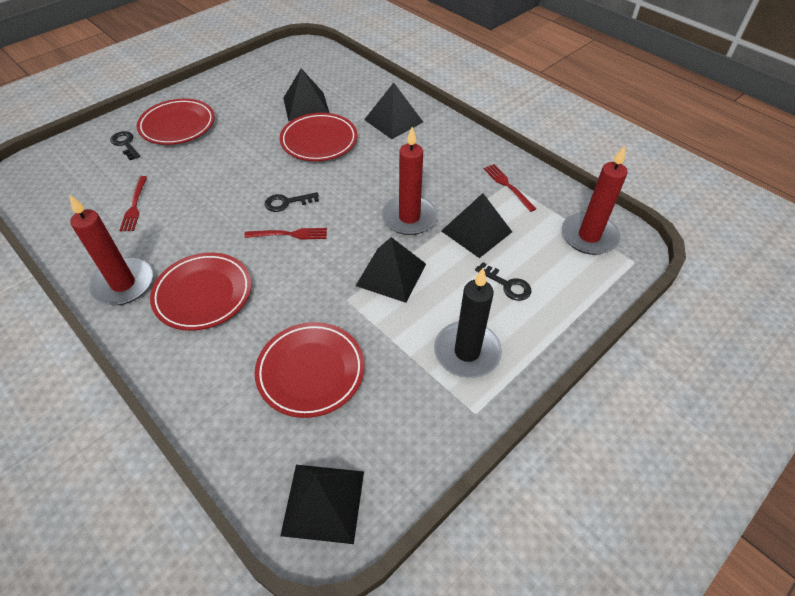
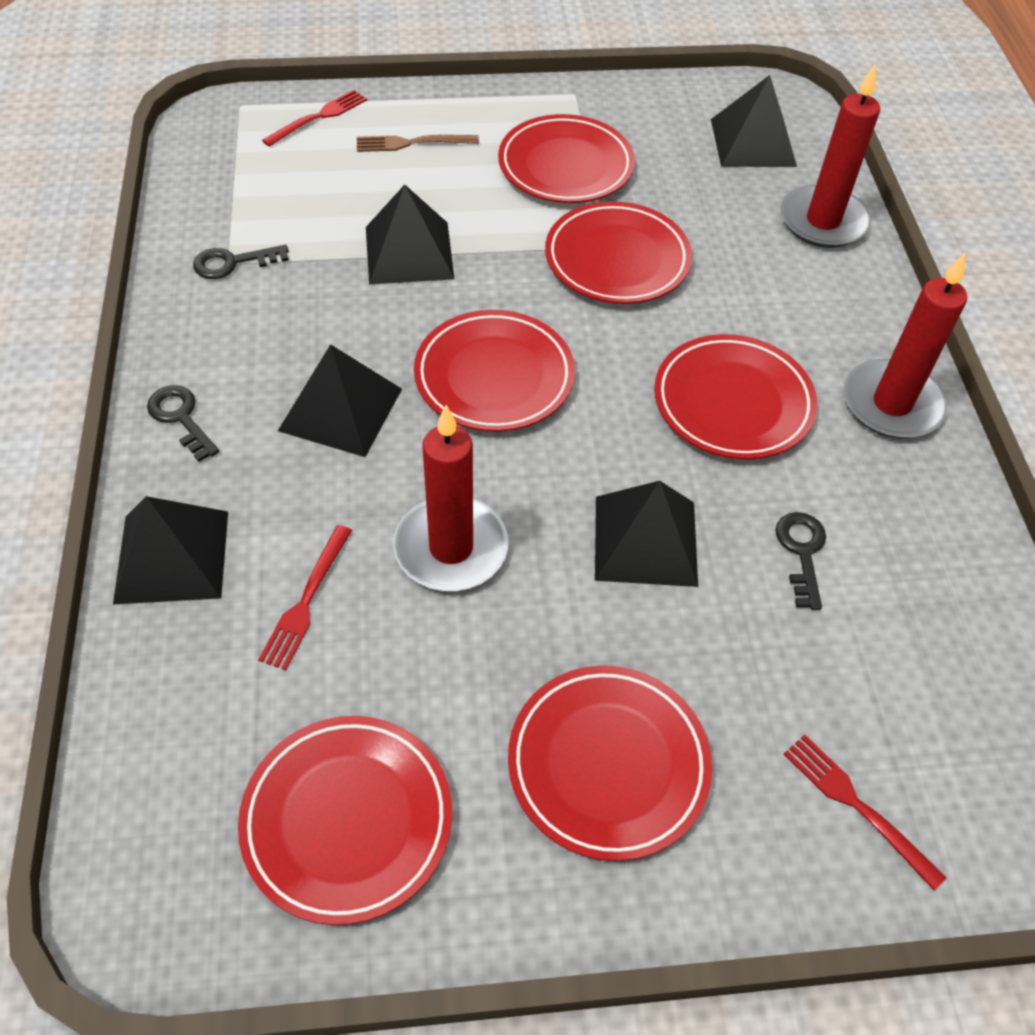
black candle: 1 -> 0
brown fork: 0 -> 1
red plate: 4 -> 6

